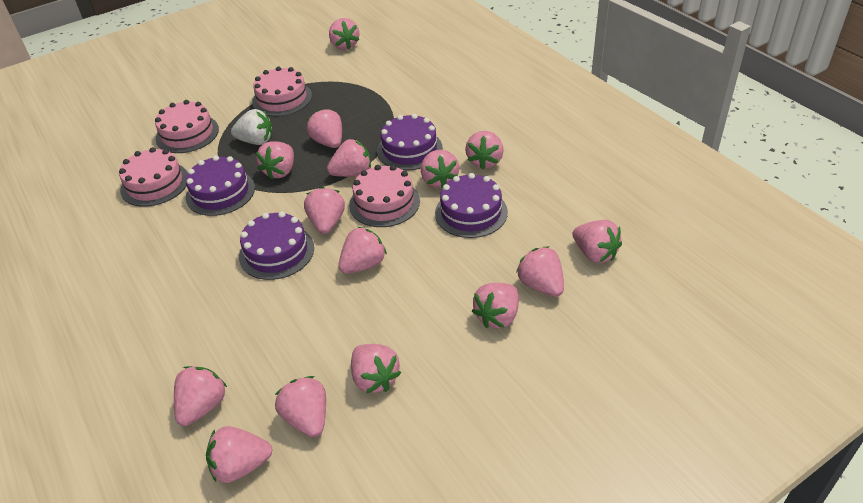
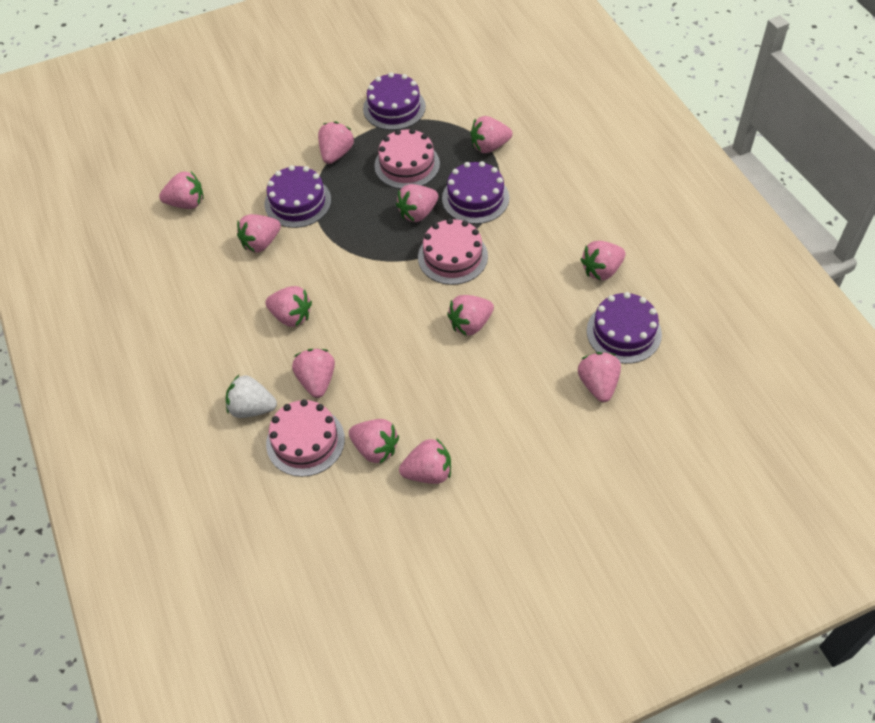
pink cake: 4 -> 3
pink strawberry: 15 -> 12

